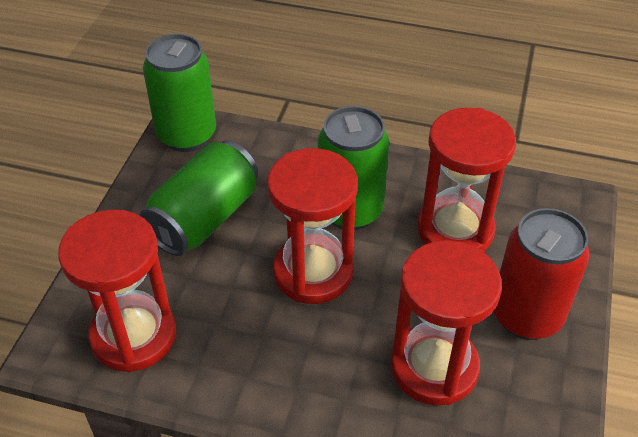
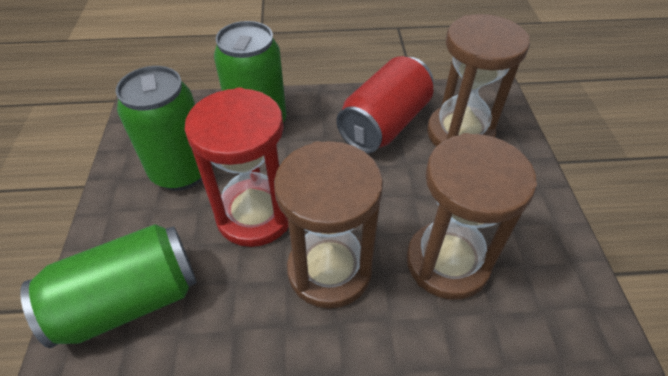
brown hourglass: 0 -> 3
red hourglass: 4 -> 1

